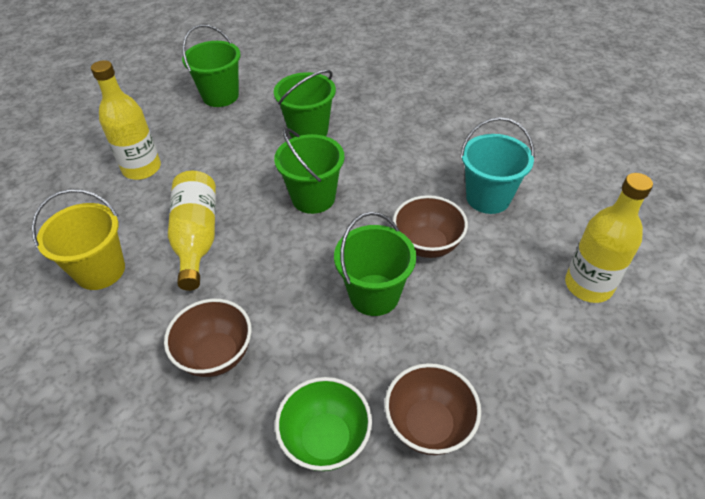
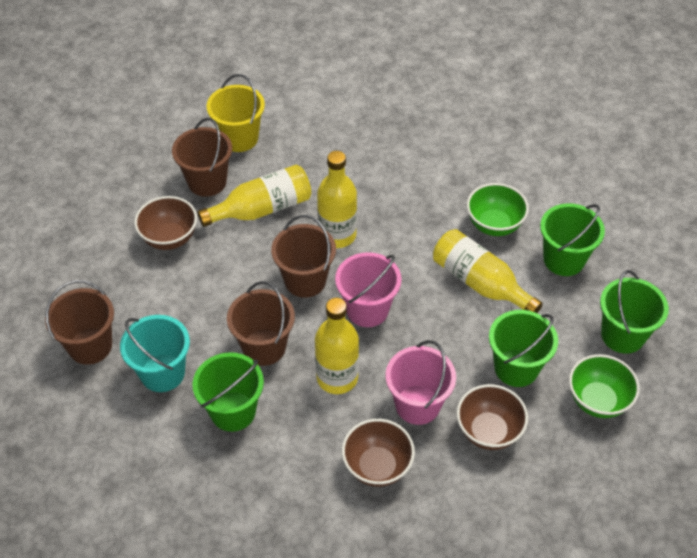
brown bucket: 0 -> 4
green bowl: 1 -> 2
pink bucket: 0 -> 2
yellow bottle: 3 -> 4

